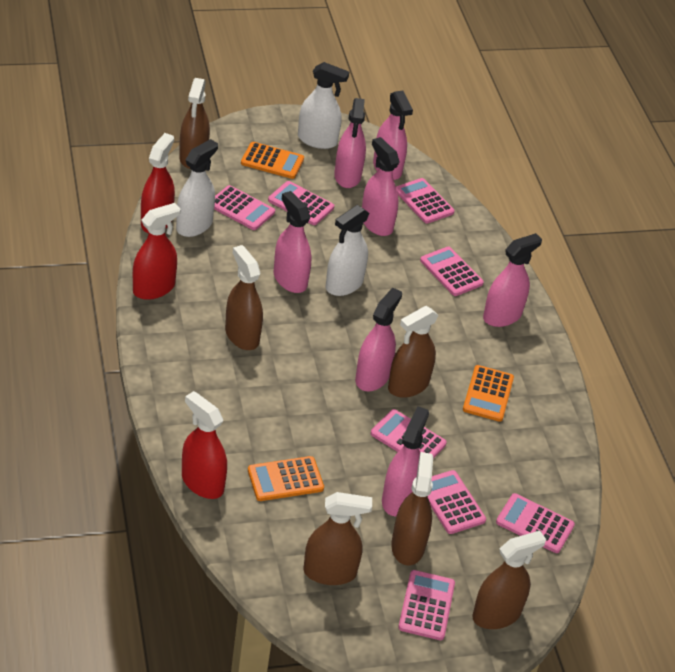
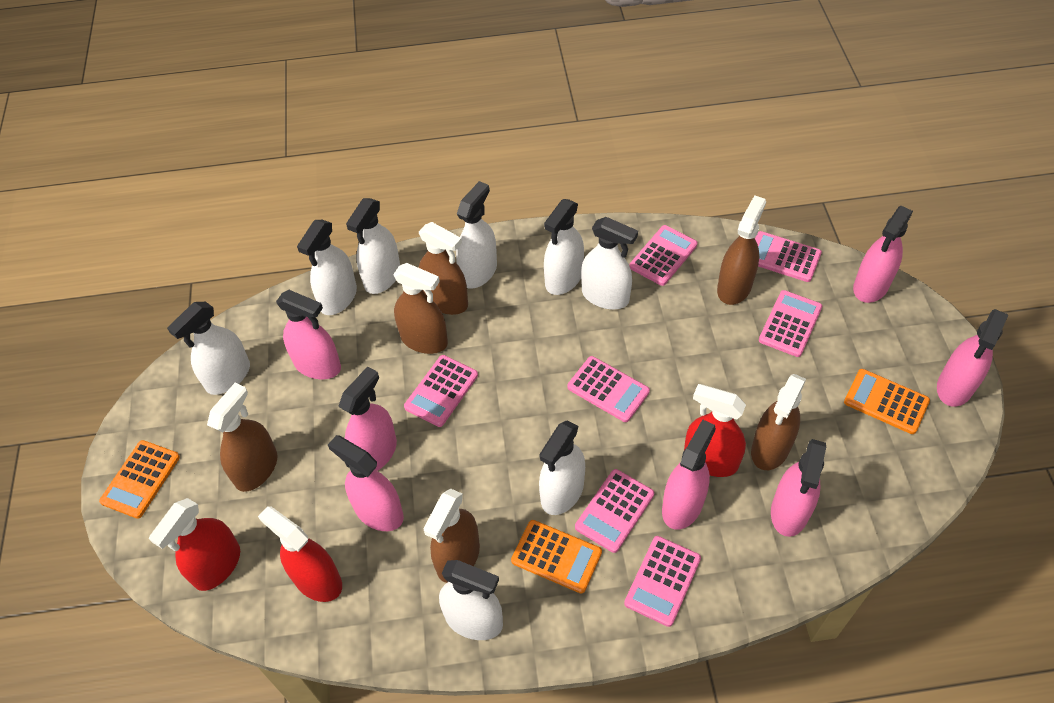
pink calculator: 8 -> 7
white spray bottle: 3 -> 8

